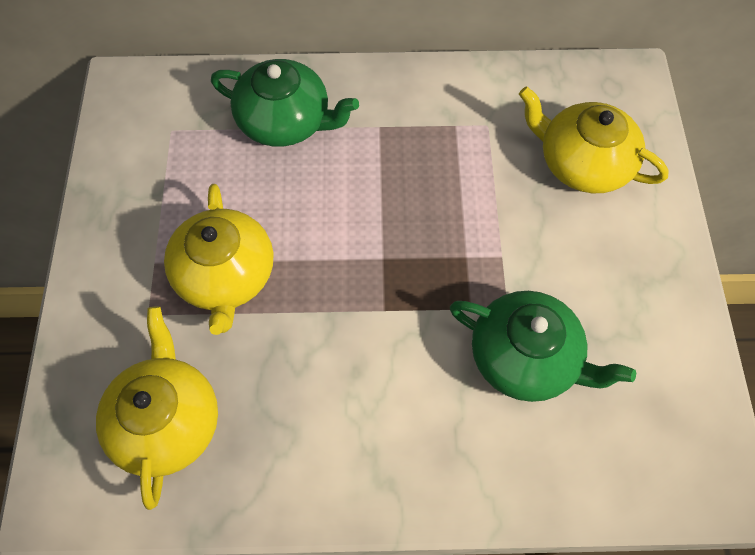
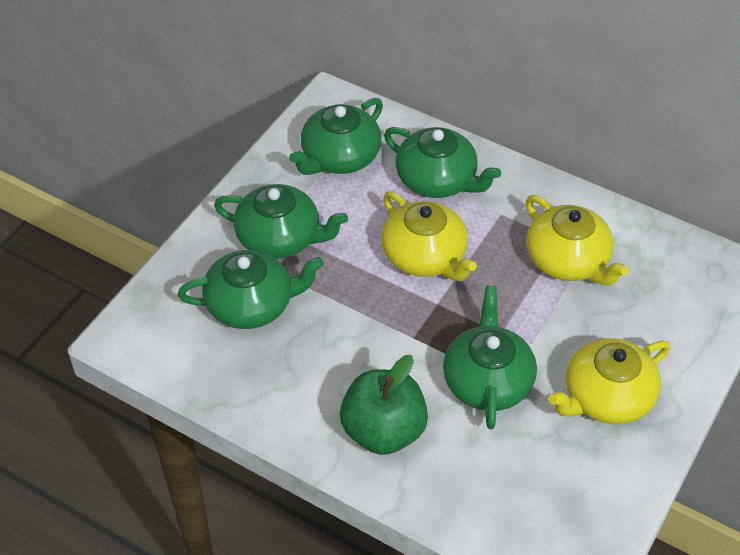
green apple: 0 -> 1
green teapot: 2 -> 5

